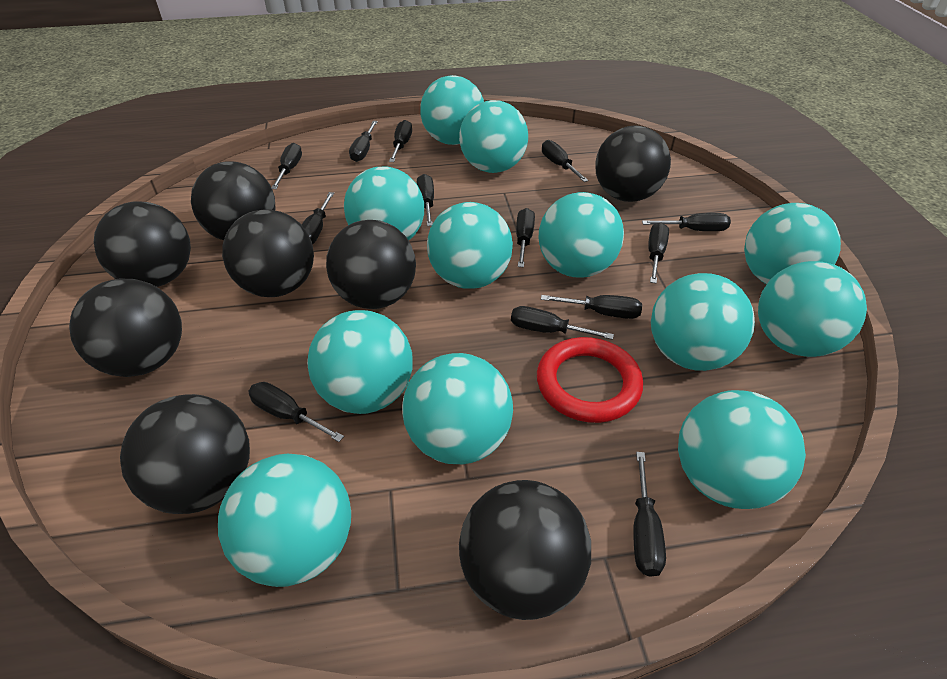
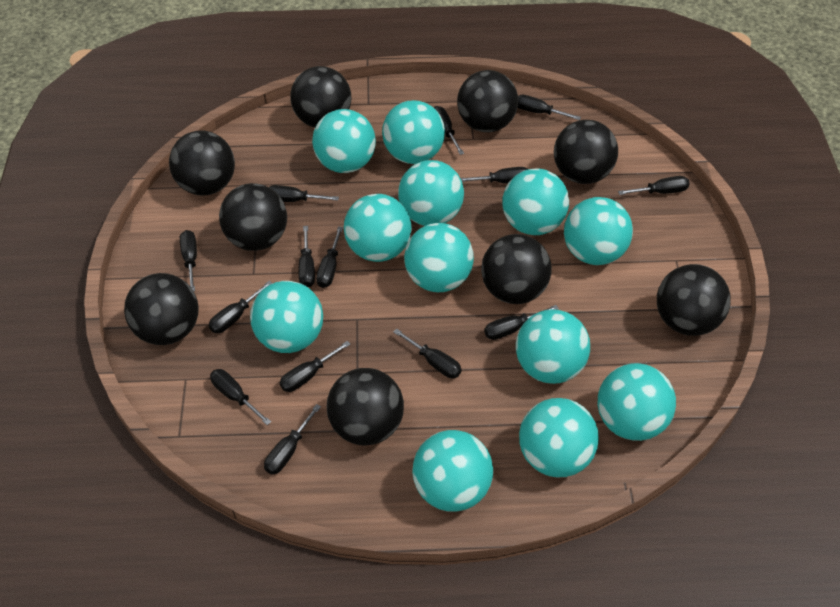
black ball: 8 -> 9
black screwdriver: 13 -> 14
red ring: 1 -> 0

